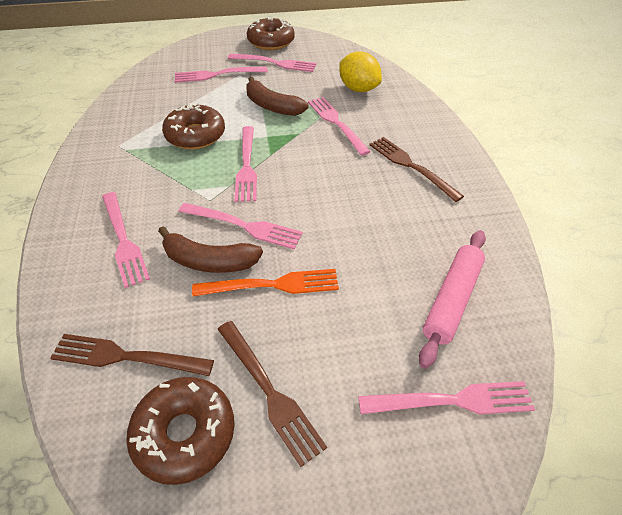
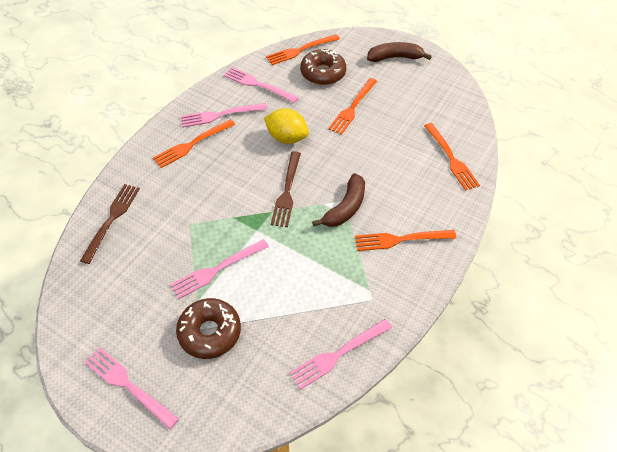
brown donut: 3 -> 2
brown fork: 3 -> 2
orange fork: 1 -> 5
pink fork: 7 -> 5
pink rolling pin: 1 -> 0

